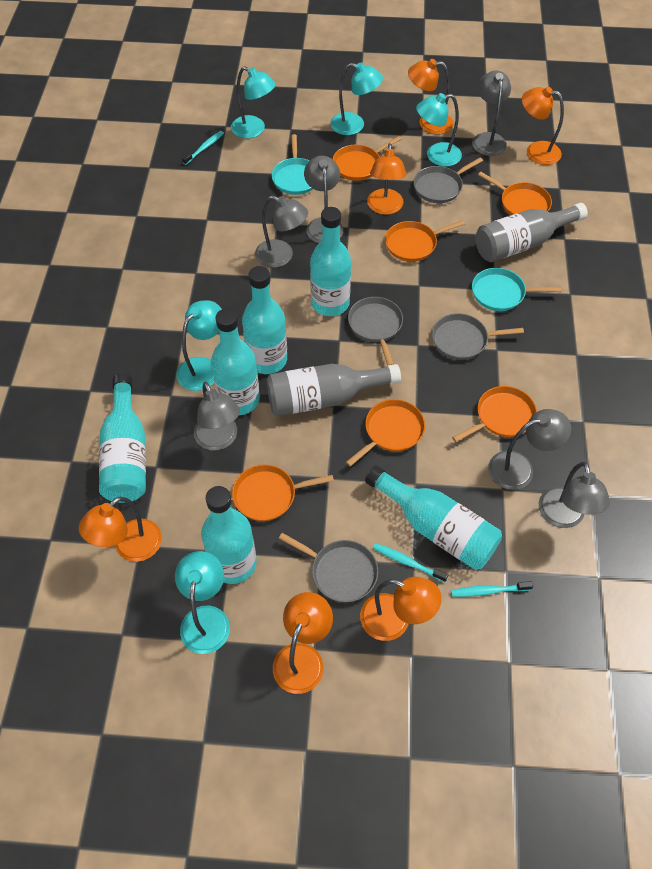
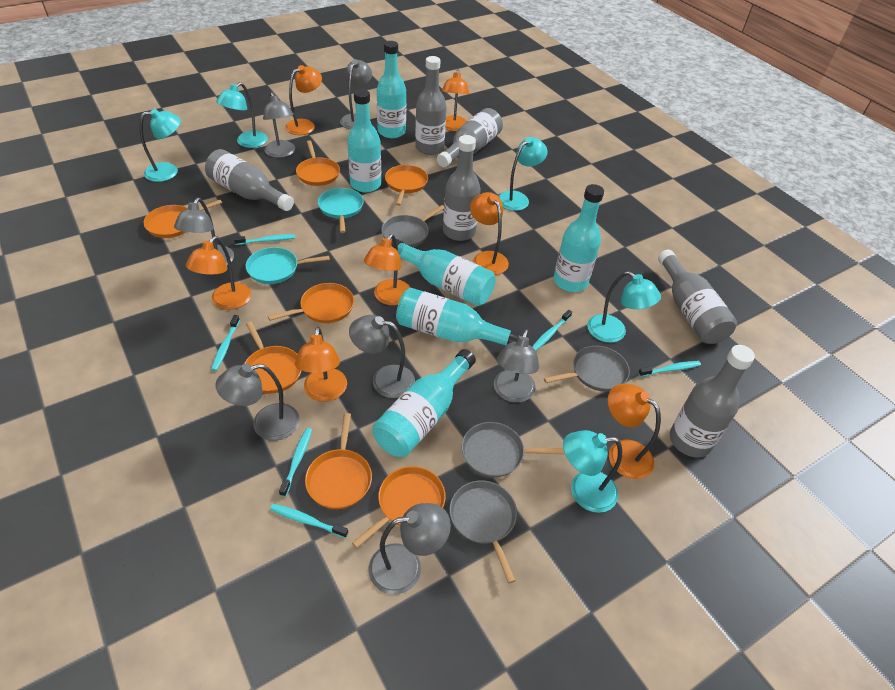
grey bottle: 2 -> 6
grey lamp: 6 -> 7
orange lamp: 6 -> 7
orange pan: 6 -> 7
turquoise toothbrush: 3 -> 6

